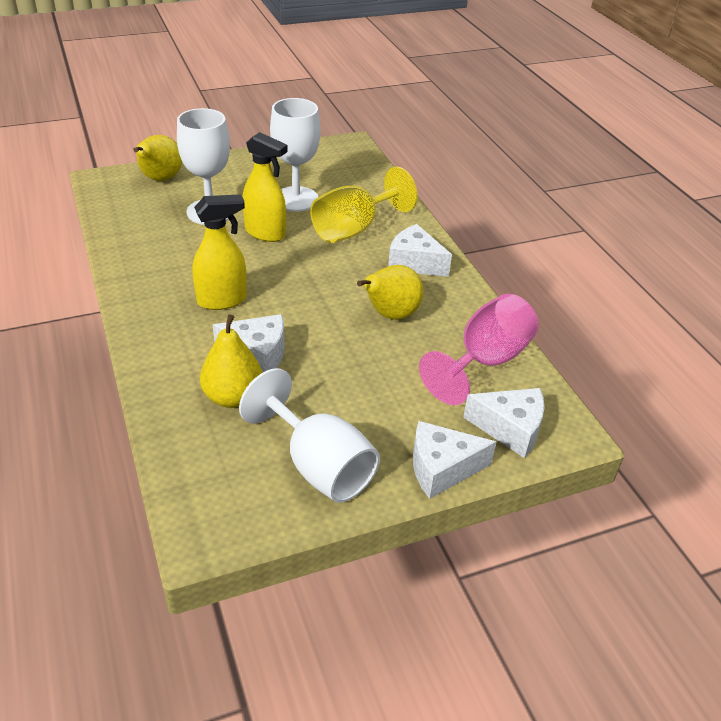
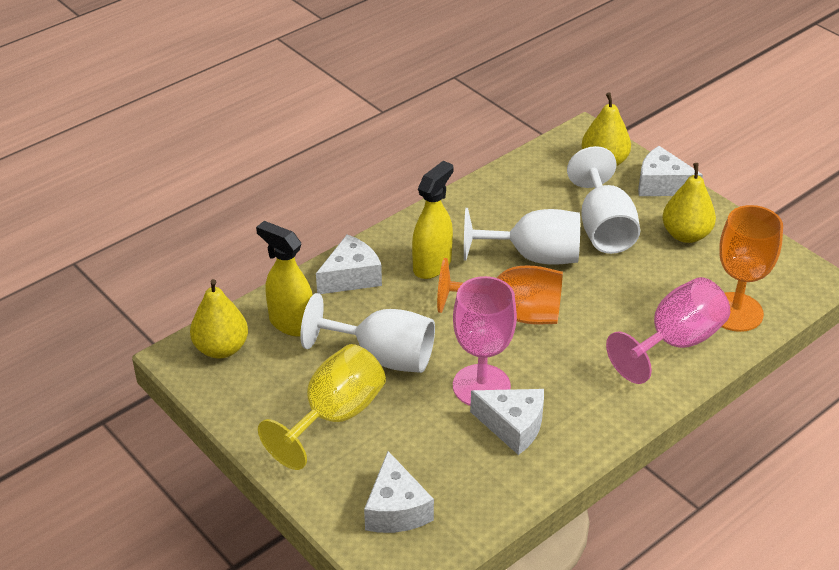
orange goblet: 0 -> 2
pink goblet: 1 -> 2

